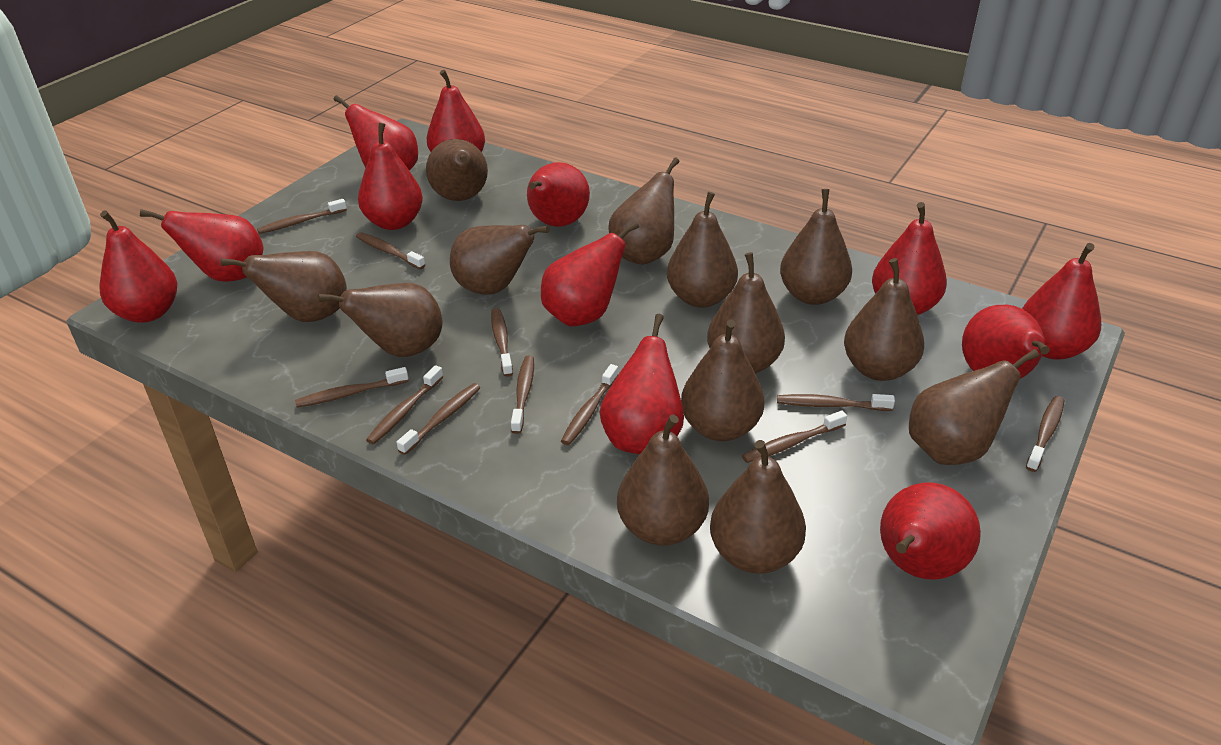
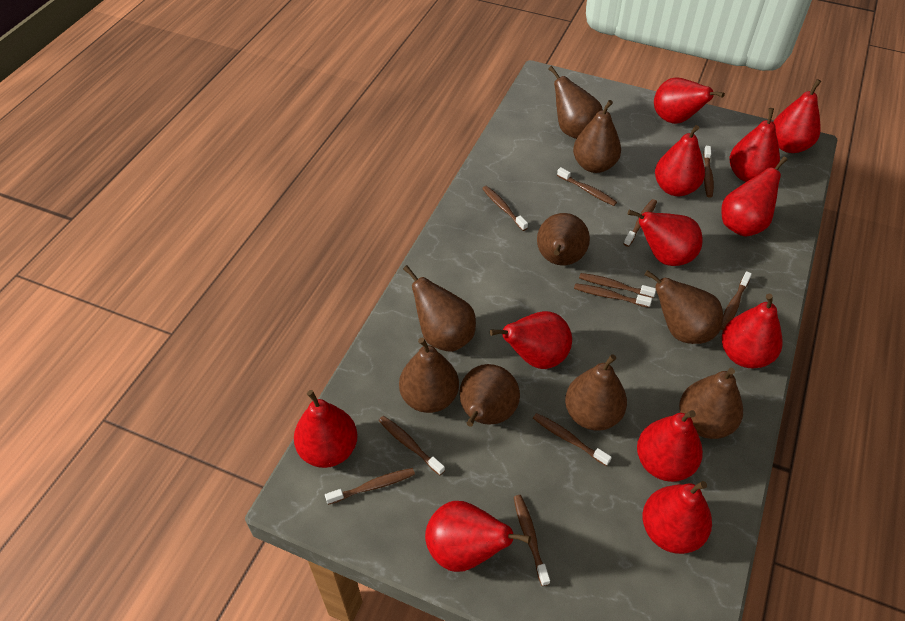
brown pear: 13 -> 9

